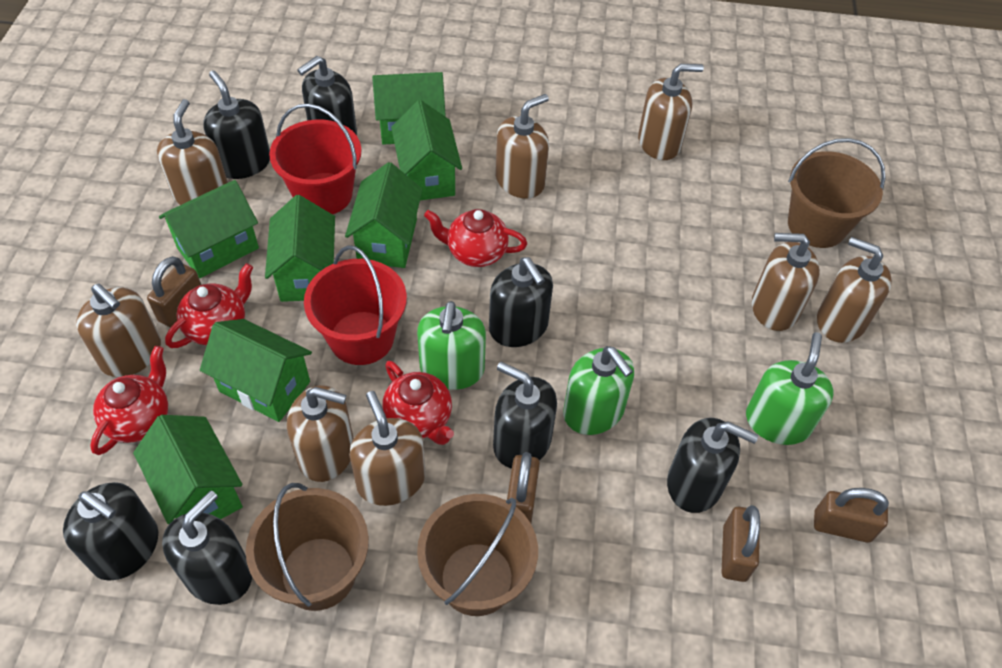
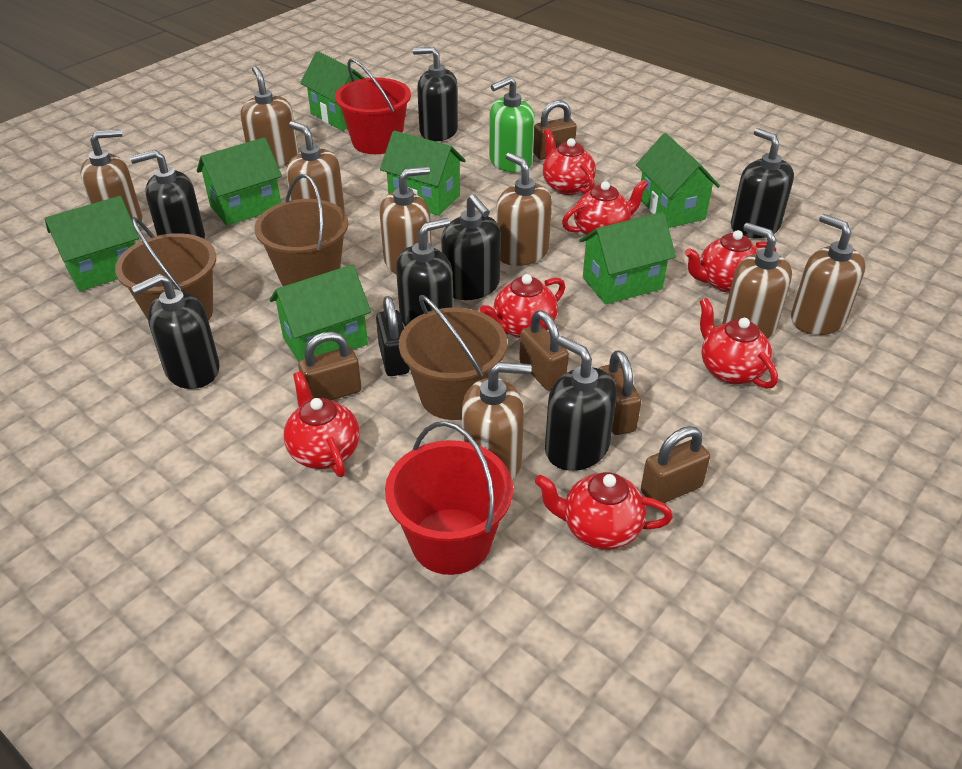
black padlock: 0 -> 1
brown padlock: 4 -> 5
green soap dispenser: 3 -> 1
red teapot: 4 -> 7

